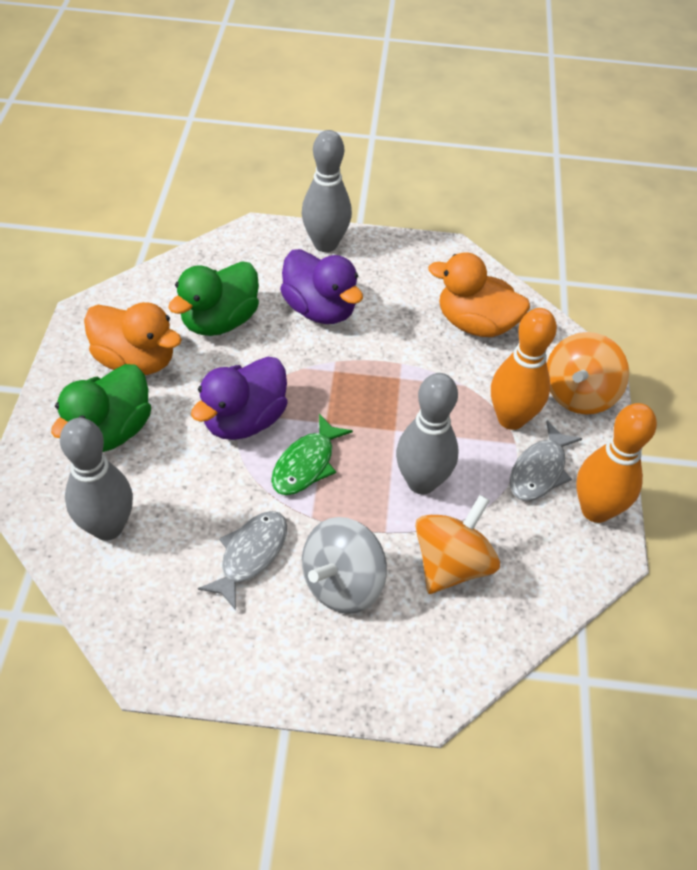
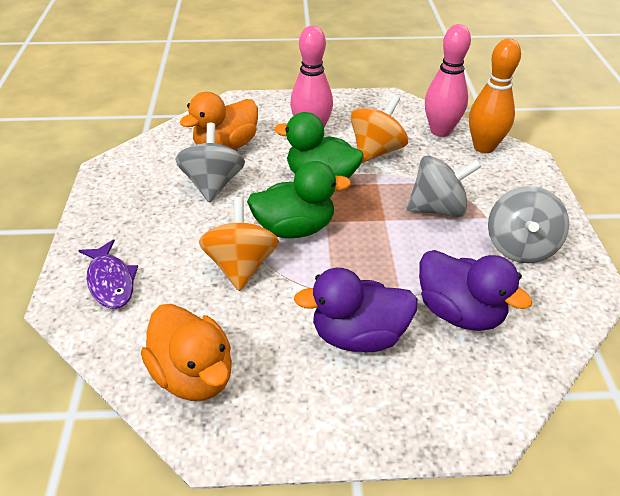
green fish: 1 -> 0
grey bowling pin: 3 -> 0
grey fish: 2 -> 0
grey spinning top: 1 -> 3
orange bowling pin: 2 -> 1
pink bowling pin: 0 -> 2
purple fish: 0 -> 1

